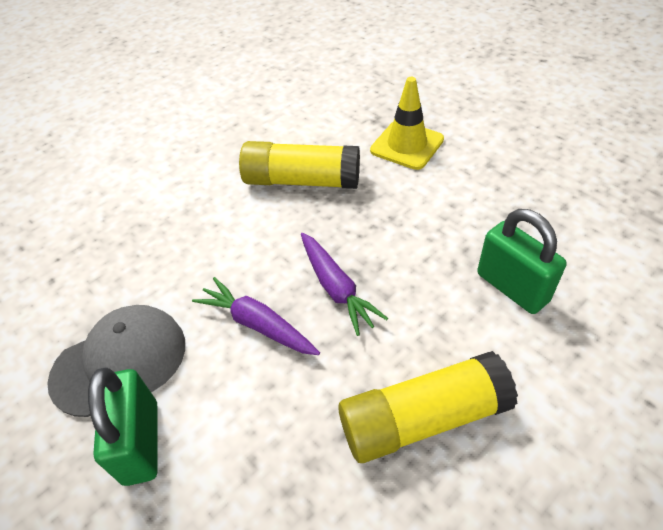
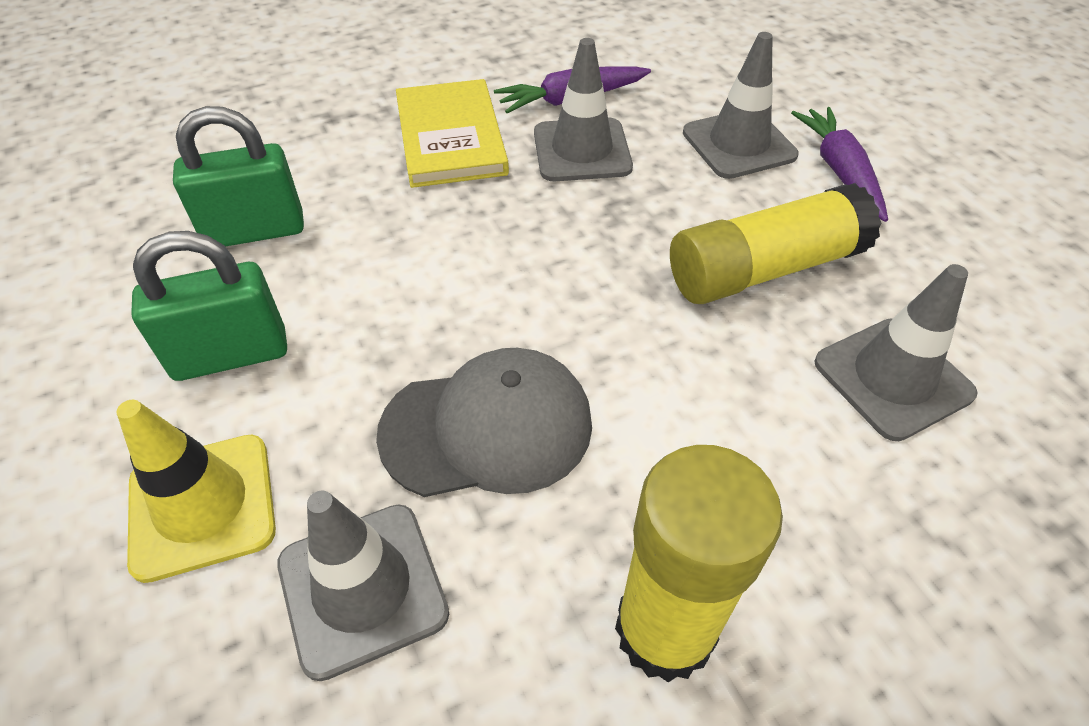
grey traffic cone: 0 -> 4
yellow book: 0 -> 1

